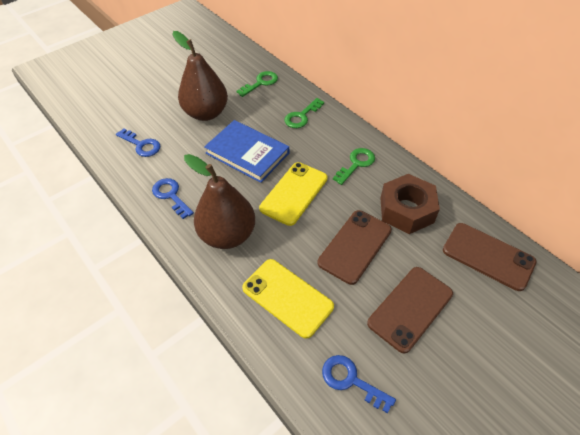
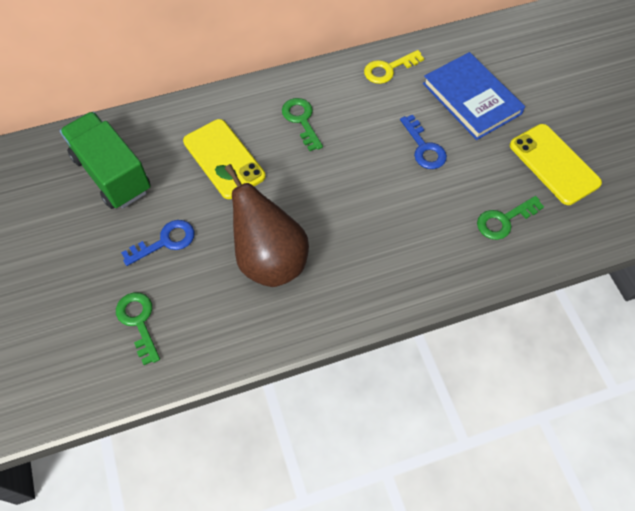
blue key: 3 -> 2
brown nut: 1 -> 0
brown pear: 2 -> 1
brown phone: 3 -> 0
green truck: 0 -> 1
yellow key: 0 -> 1

